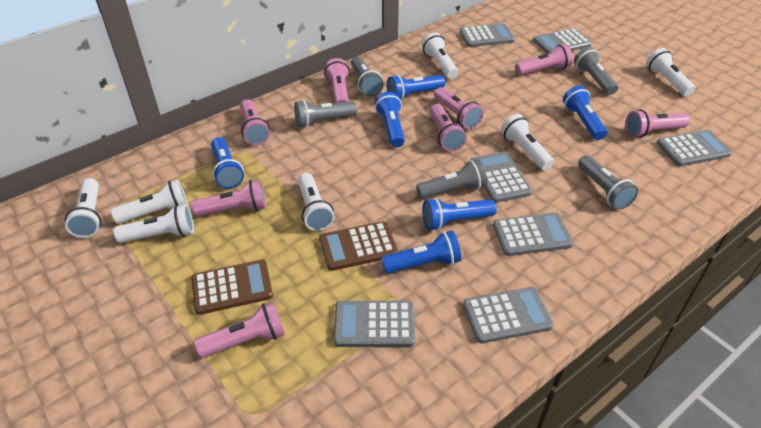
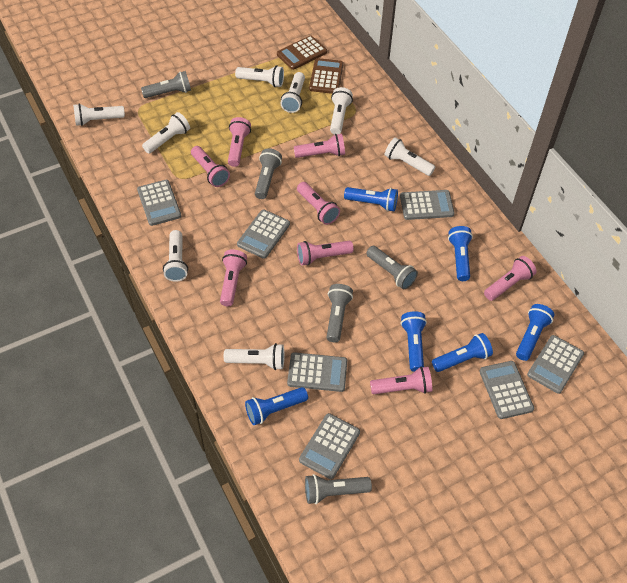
white flashlight: 7 -> 8

